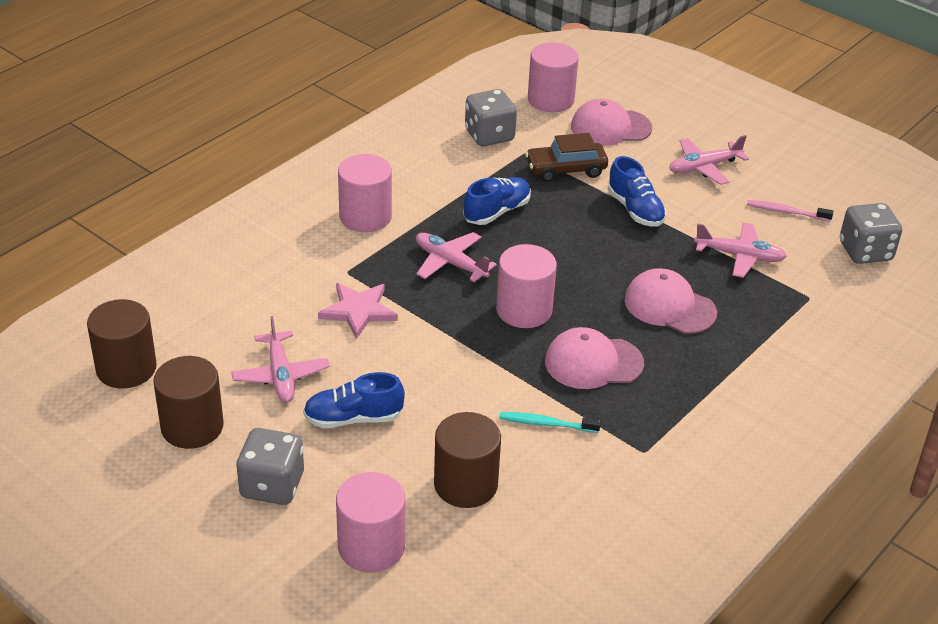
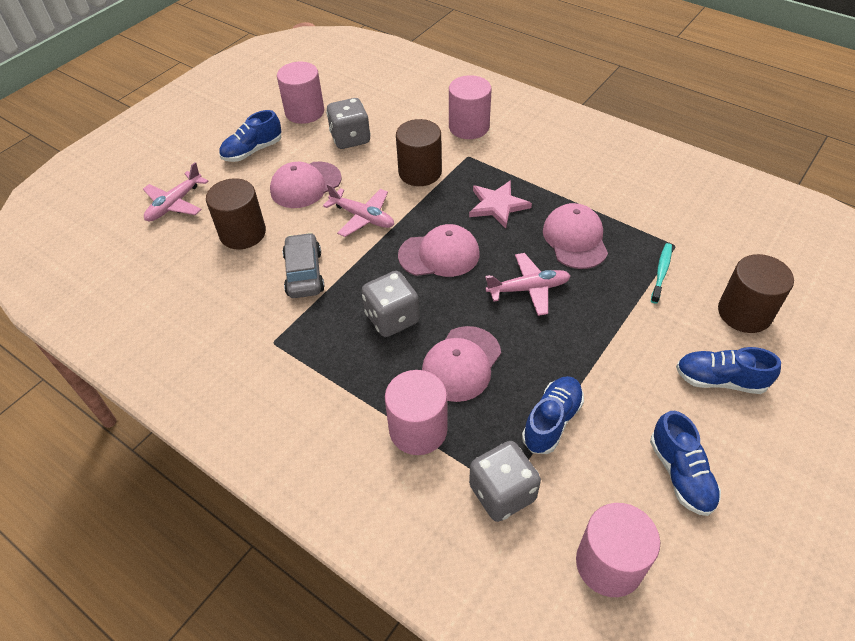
blue shoe: 3 -> 4
brown car: 1 -> 0
grey car: 0 -> 1
pink cap: 3 -> 4
pink plane: 4 -> 3
pink toothbrush: 1 -> 0

